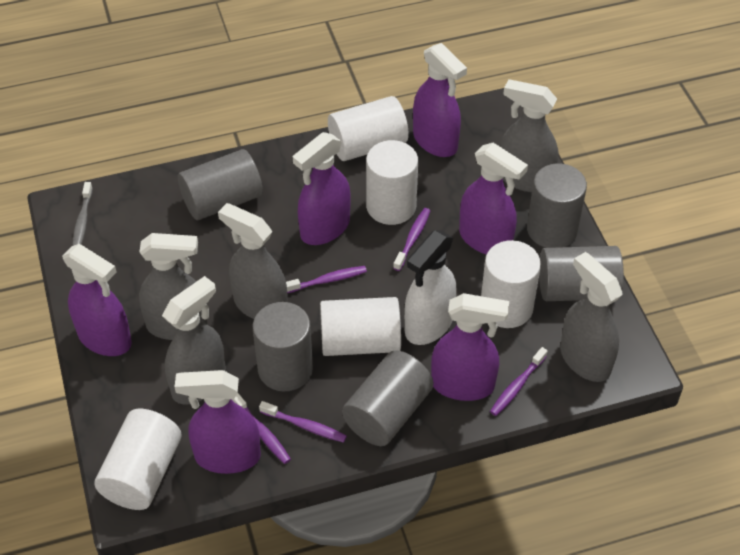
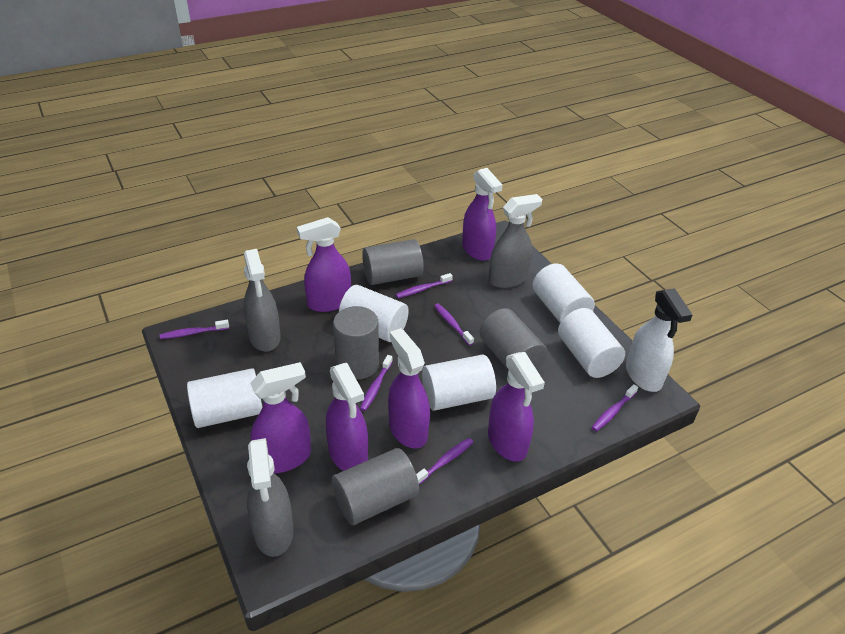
grey cylinder: 5 -> 4
grey spray bottle: 5 -> 3
grey toothbrush: 1 -> 0
purple toothbrush: 5 -> 6

